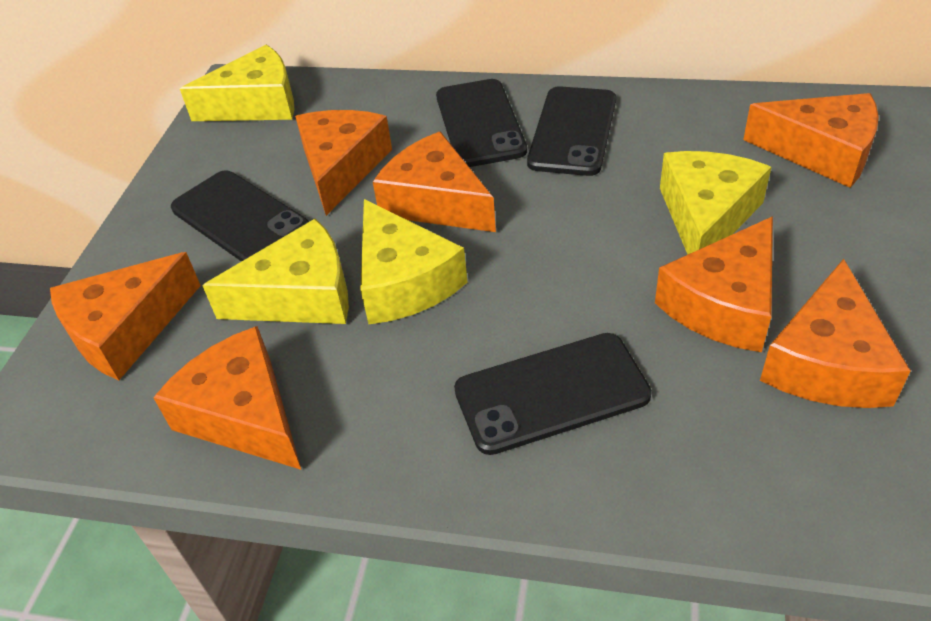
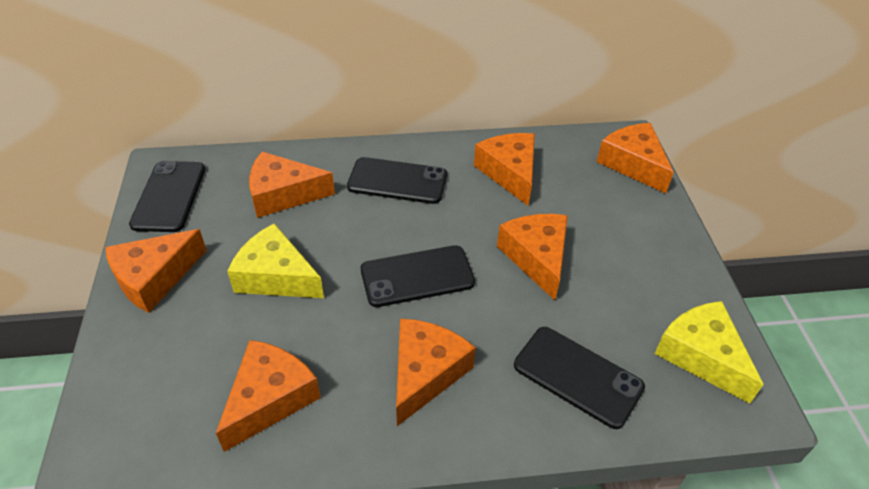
yellow cheese: 4 -> 2

